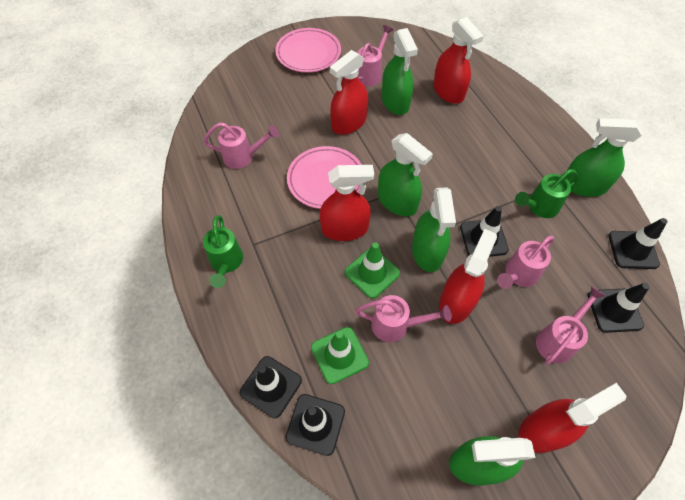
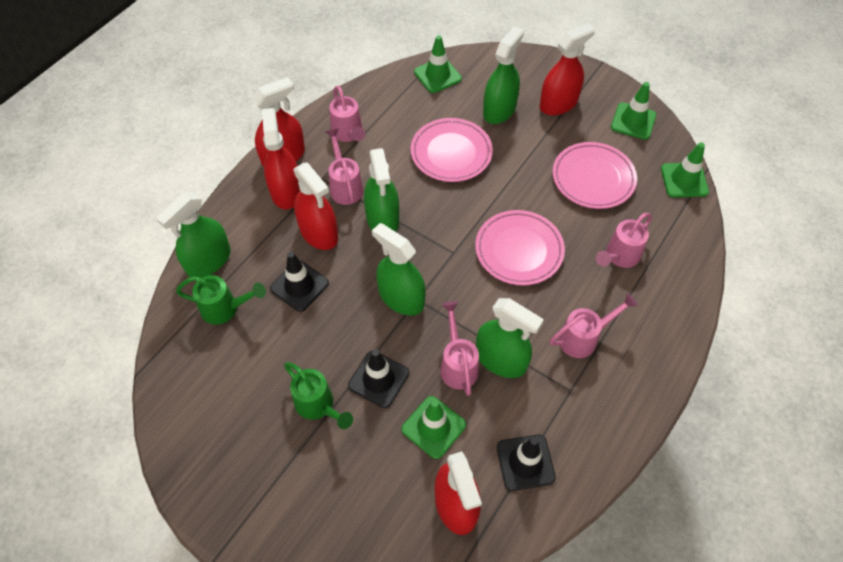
black traffic cone: 5 -> 3
green traffic cone: 2 -> 4
pink plate: 2 -> 3

